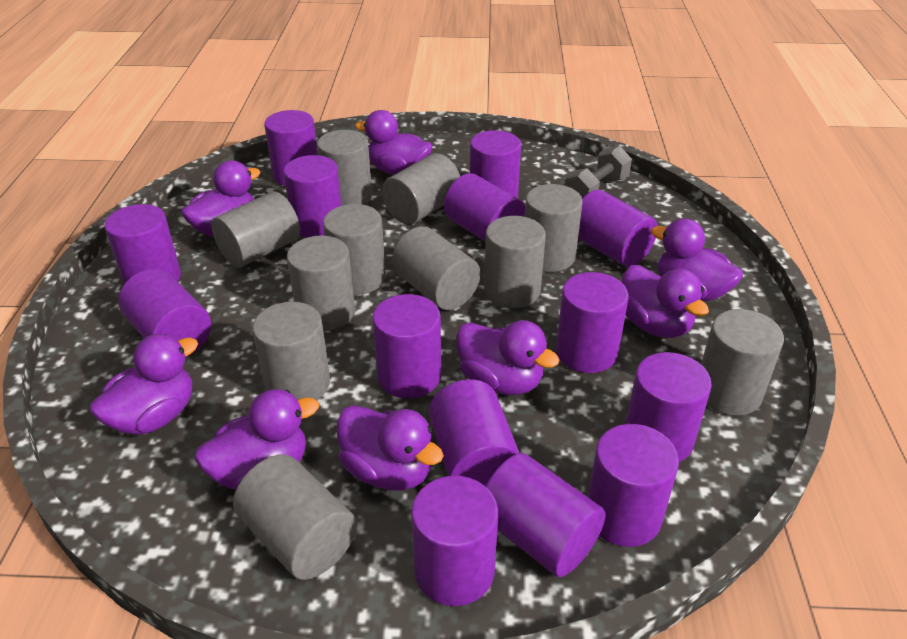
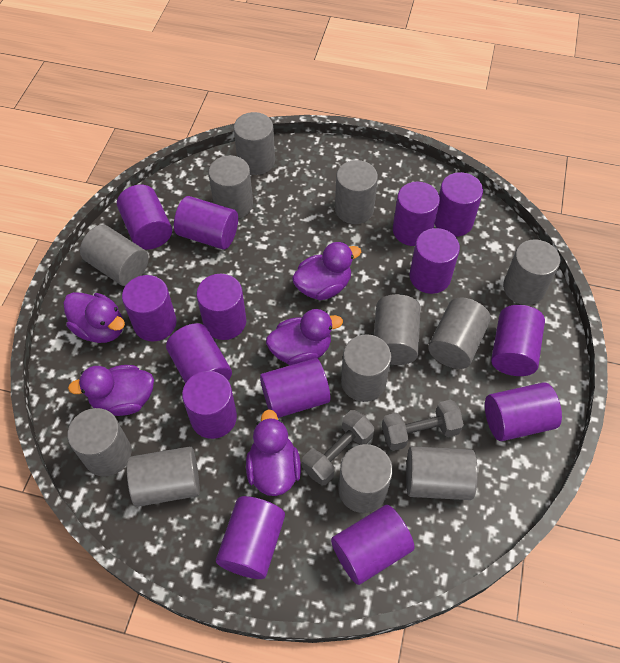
grey cylinder: 11 -> 12
grey dumbbell: 1 -> 2
purple duck: 8 -> 5

